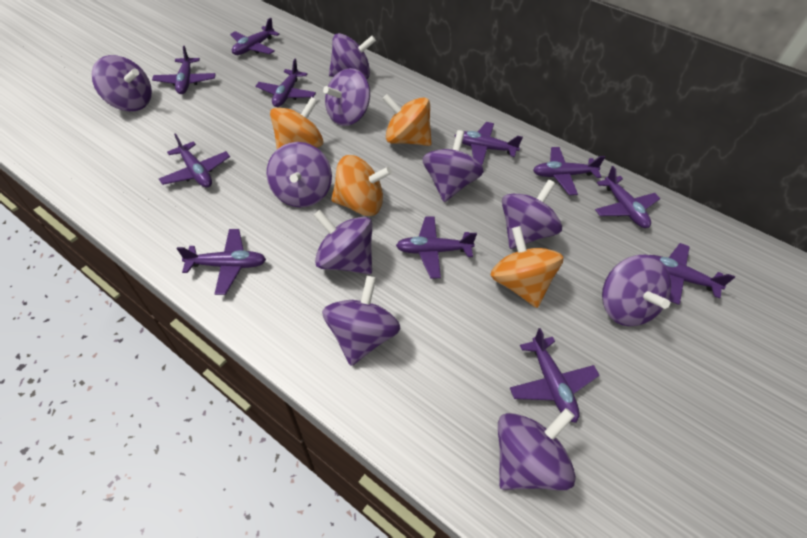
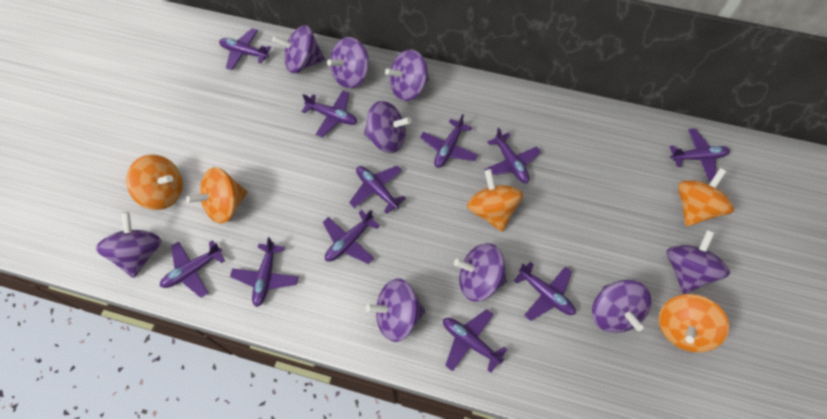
orange spinning top: 4 -> 5
purple spinning top: 10 -> 9

